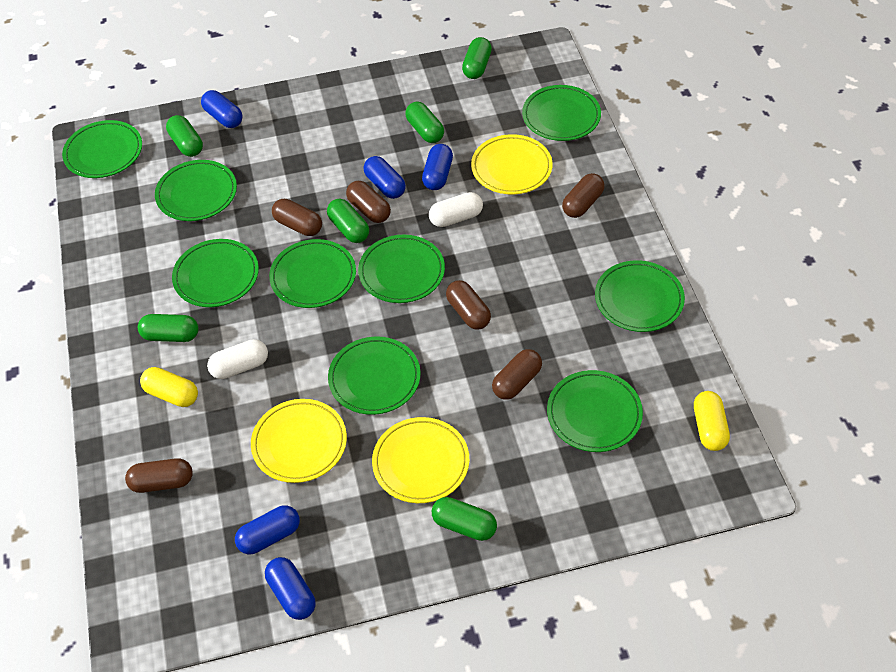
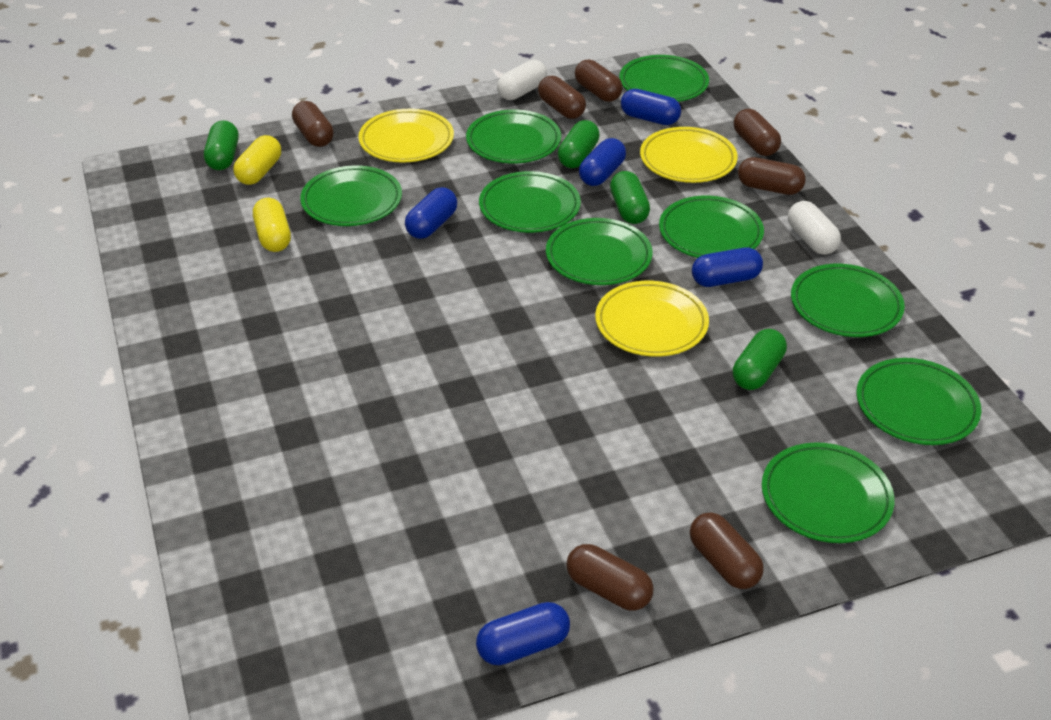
brown capsule: 6 -> 7
green capsule: 6 -> 4

